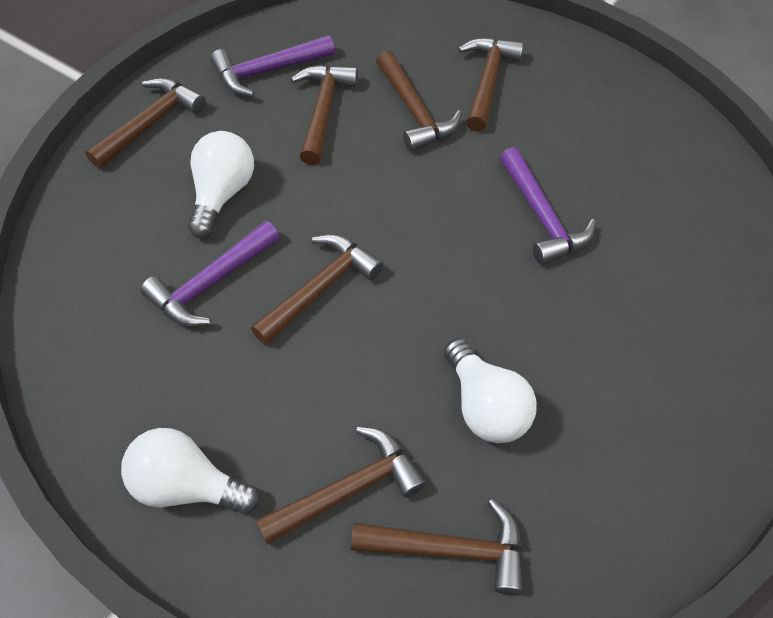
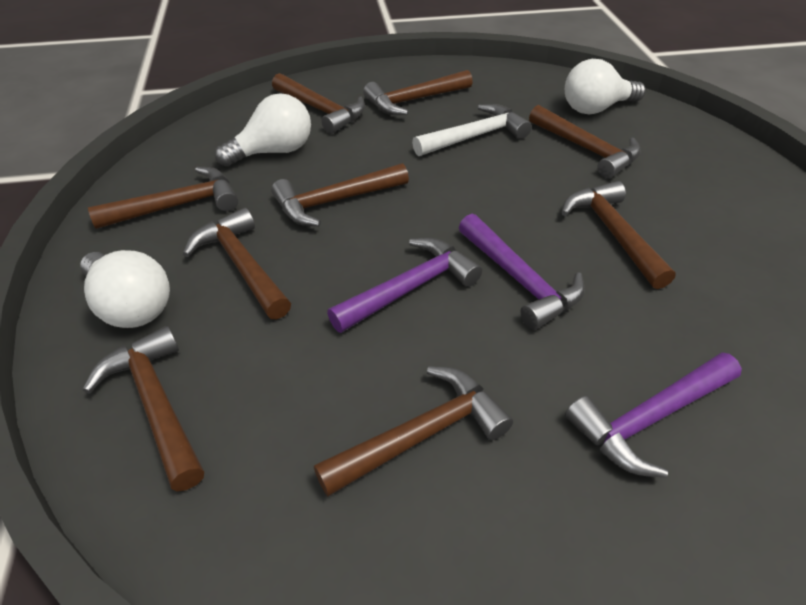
brown hammer: 7 -> 9
white hammer: 0 -> 1

